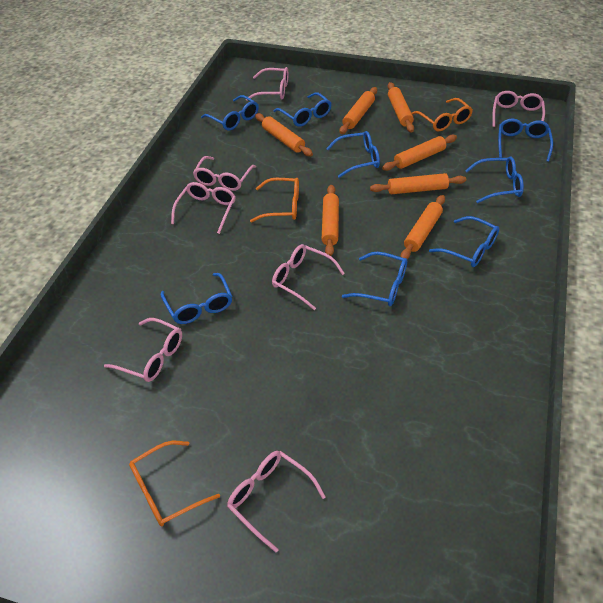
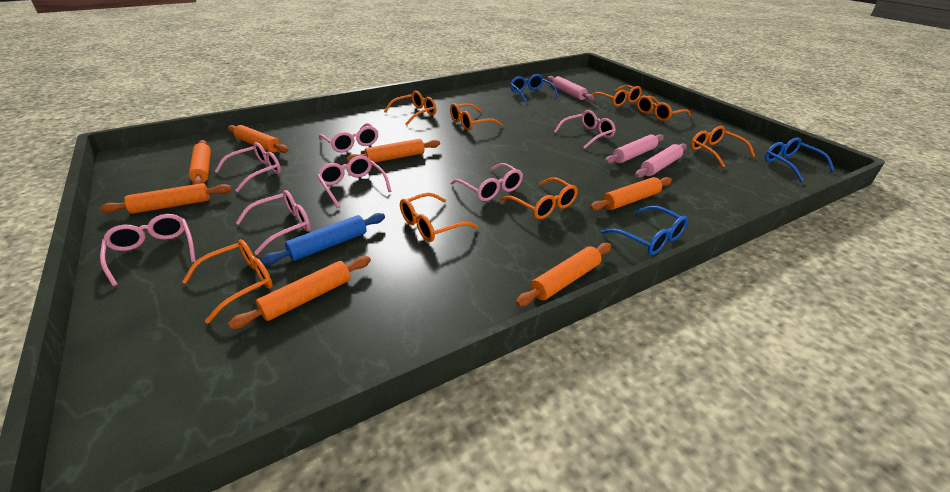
blue glasses: 8 -> 3
blue rolling pin: 0 -> 1
orange glasses: 3 -> 8
pink rolling pin: 0 -> 3

